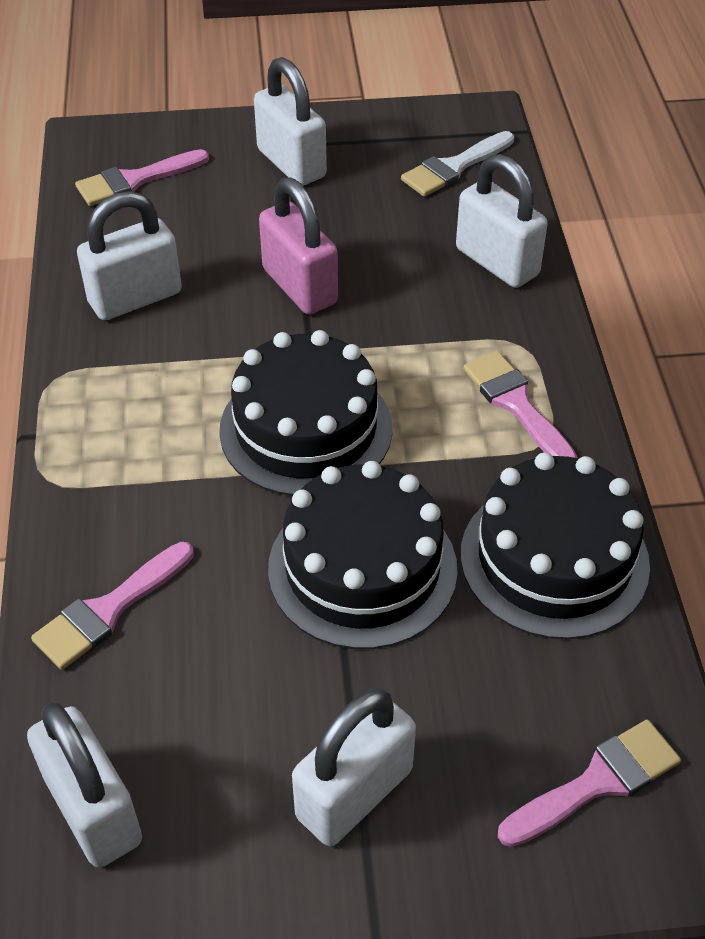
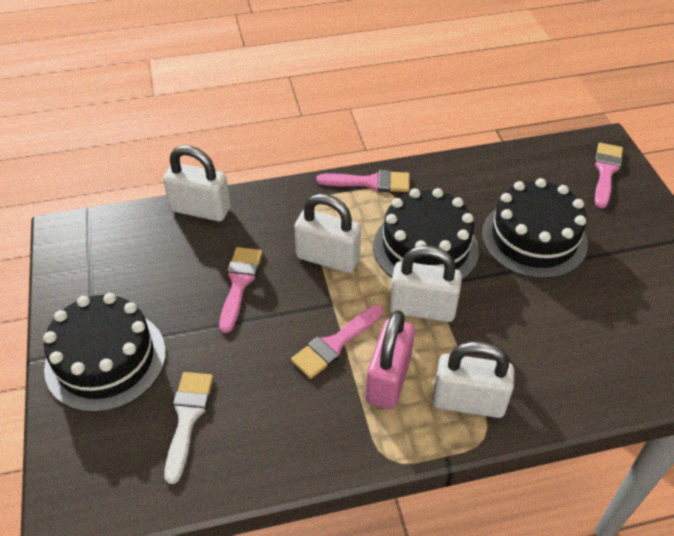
white padlock: 5 -> 4

